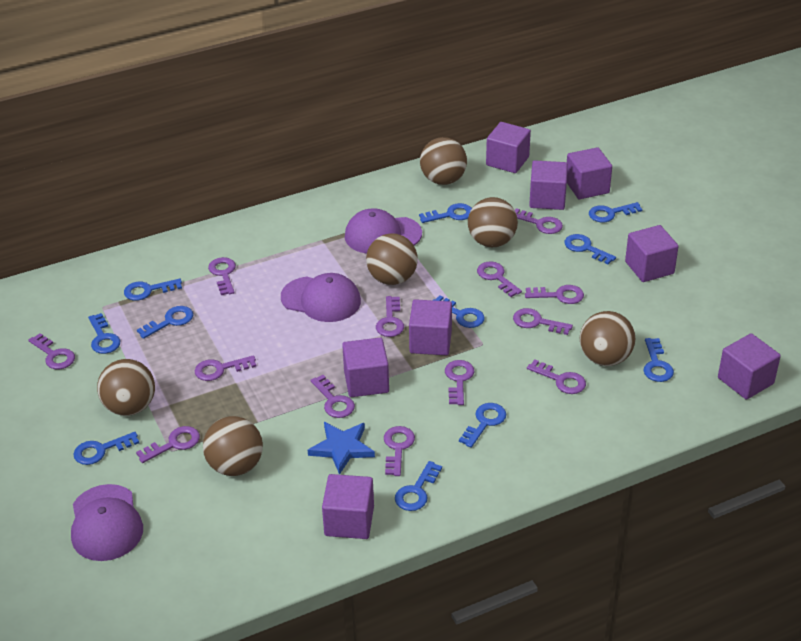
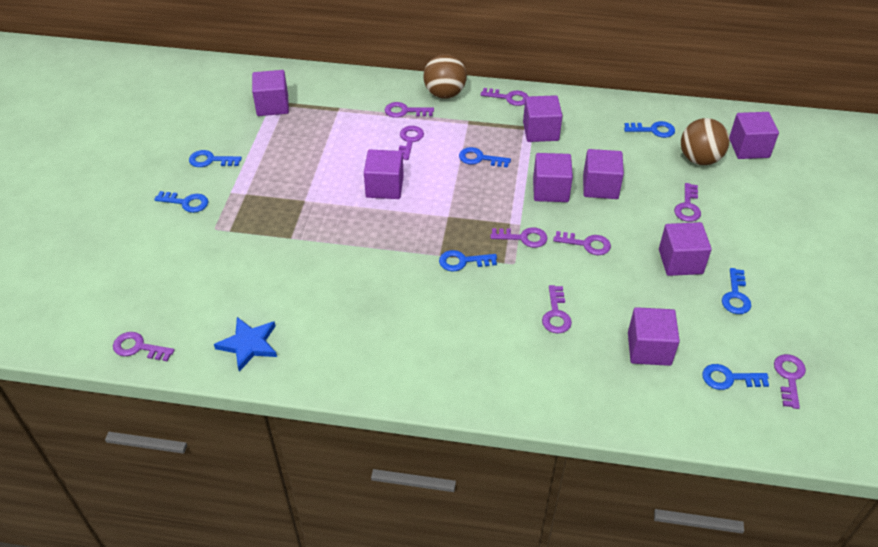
blue key: 11 -> 7
brown ball: 6 -> 2
purple cap: 3 -> 0
purple key: 13 -> 9

